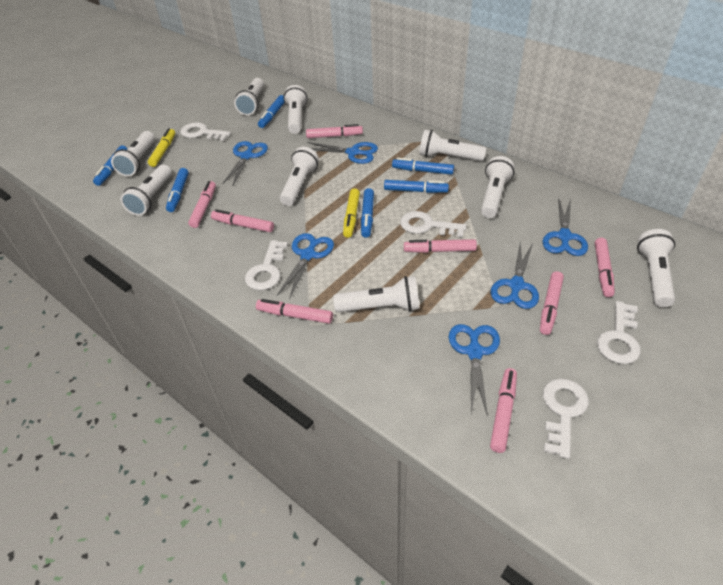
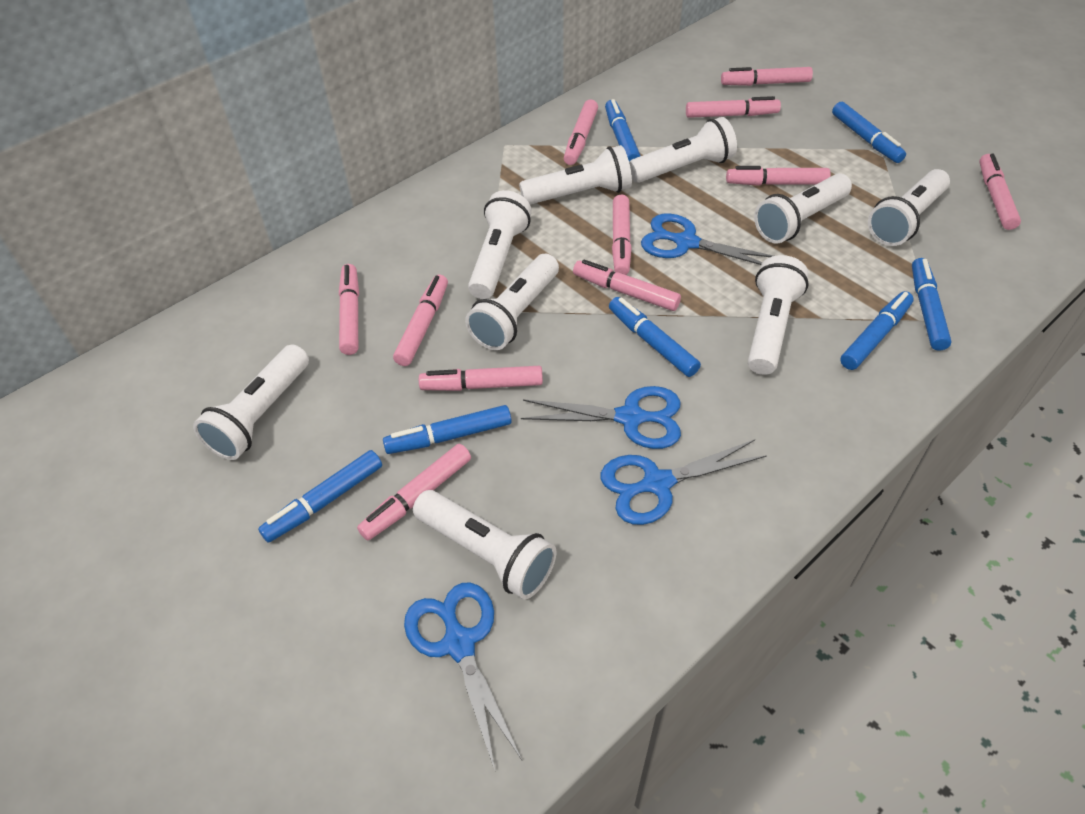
blue marker: 6 -> 7
blue scissors: 6 -> 4
pink marker: 8 -> 11
white key: 5 -> 0
yellow marker: 2 -> 0

